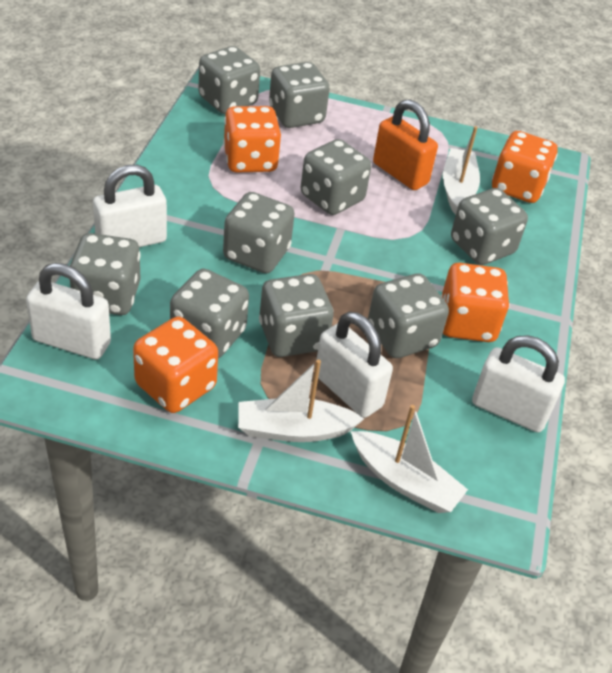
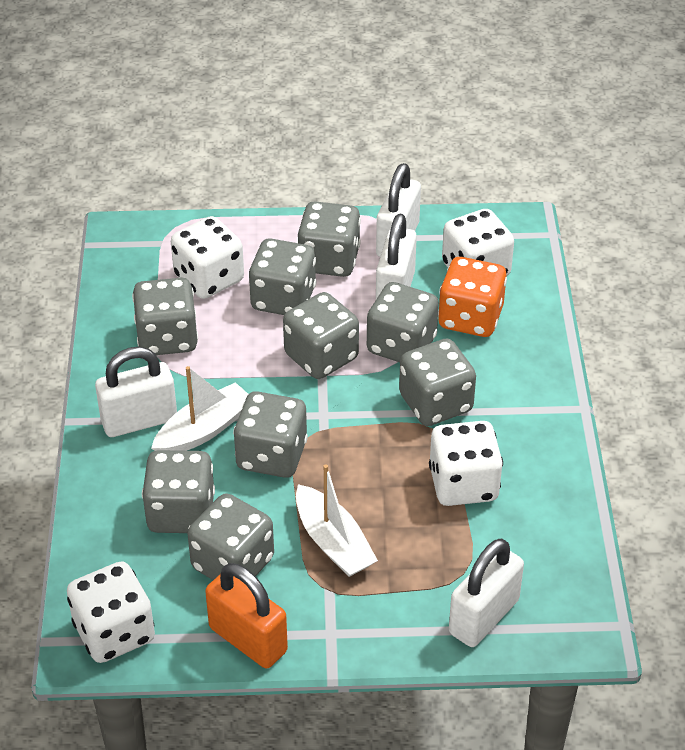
orange dice: 4 -> 1
white boat: 3 -> 2
white dice: 0 -> 4

